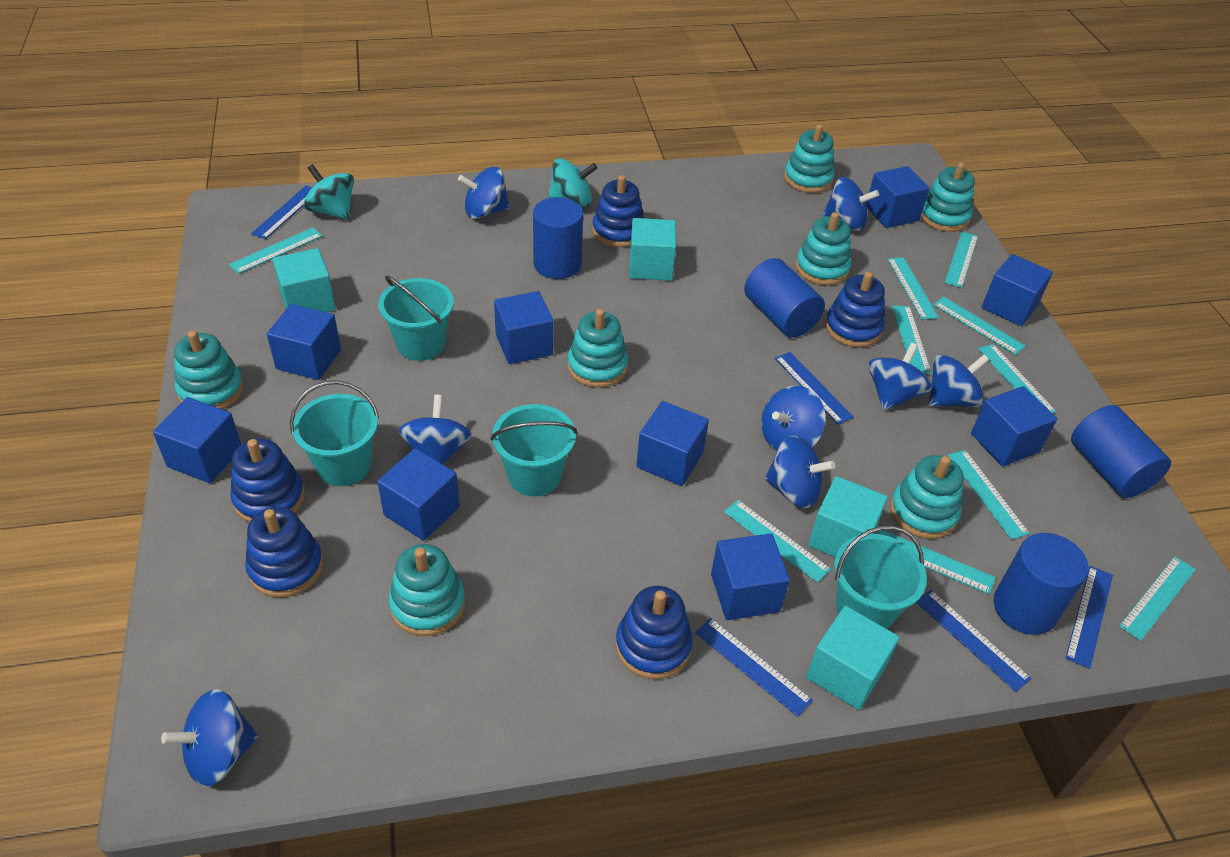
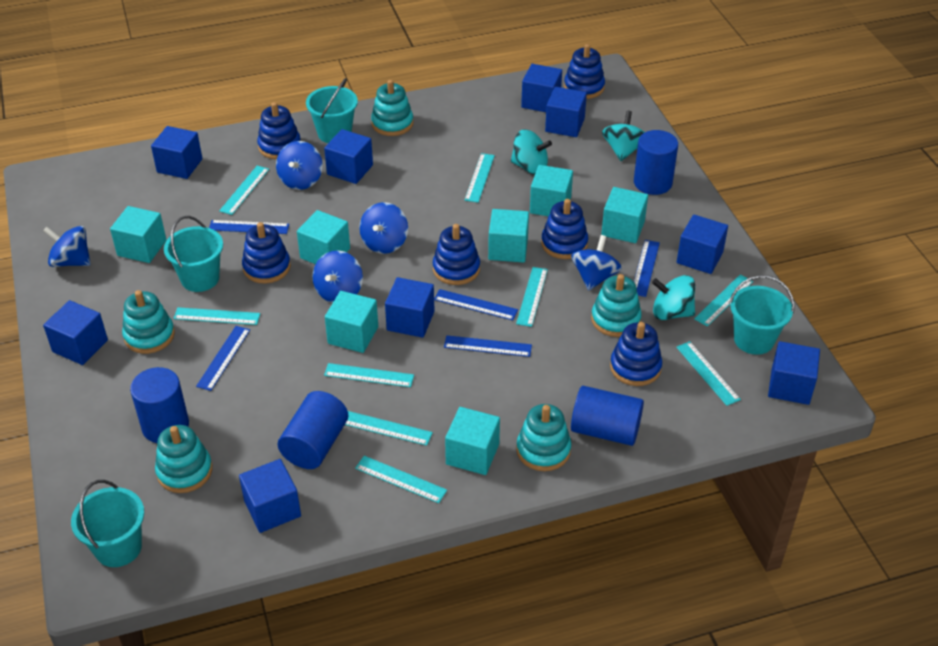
blue spinning top: 8 -> 5
blue stacking toy: 5 -> 6
turquoise cube: 4 -> 7
turquoise ruler: 10 -> 9
turquoise spinning top: 2 -> 3
turquoise stacking toy: 7 -> 5

